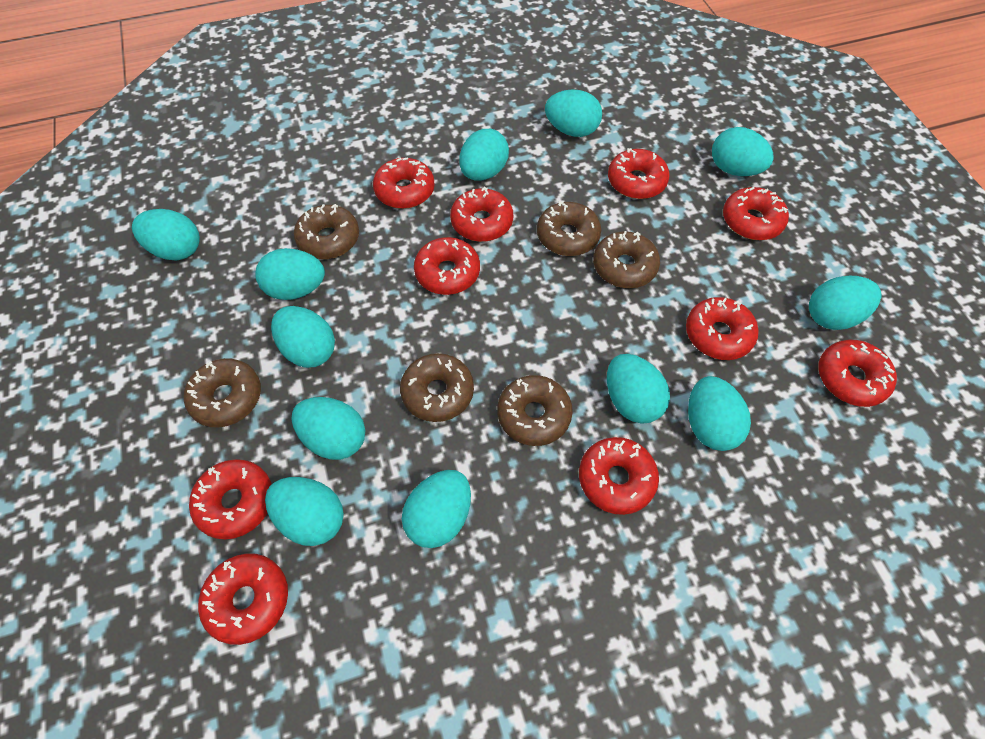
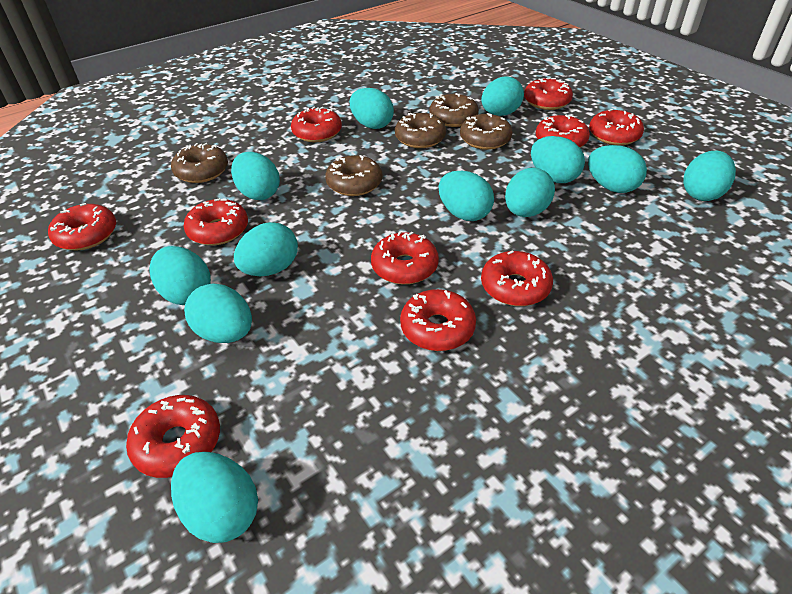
brown donut: 6 -> 5

